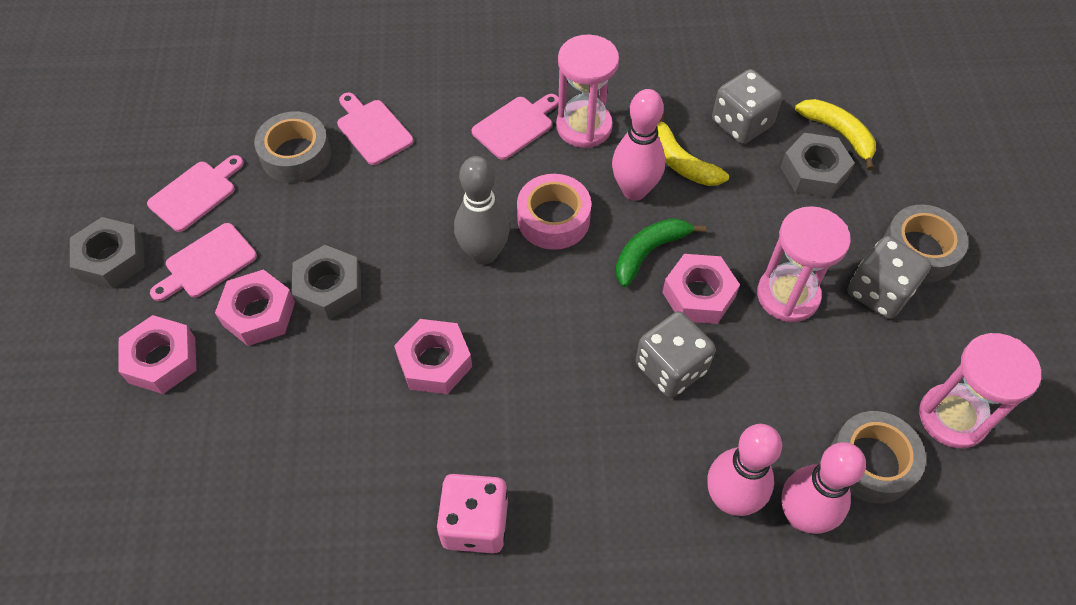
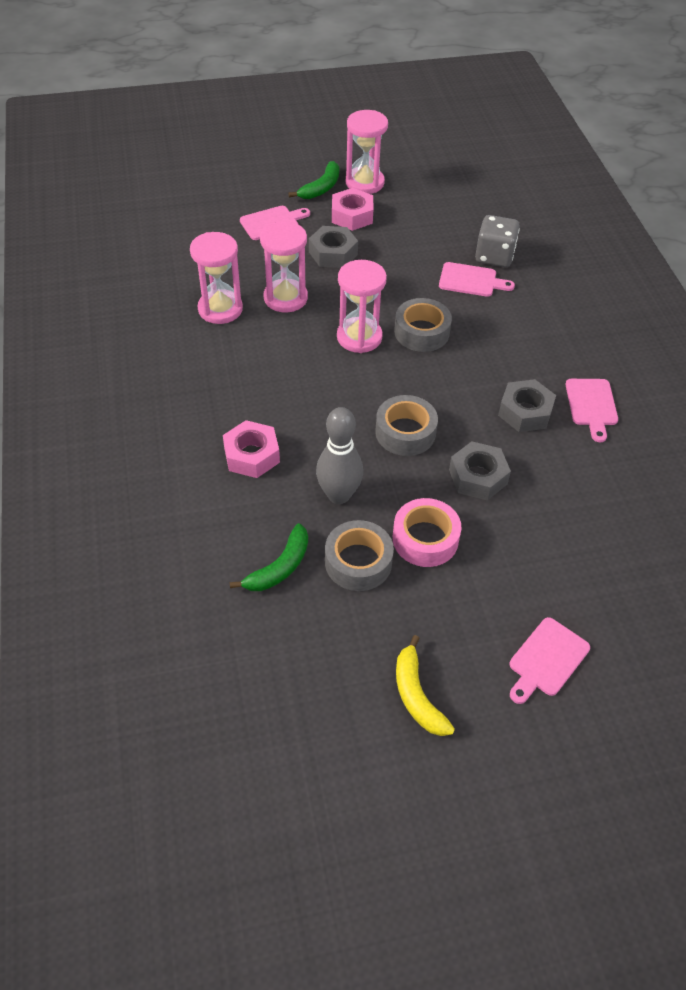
green banana: 1 -> 2
grey dice: 3 -> 1
pink bowling pin: 3 -> 0
pink dice: 1 -> 0
pink hourglass: 3 -> 4
pink nut: 4 -> 2
yellow banana: 2 -> 1

